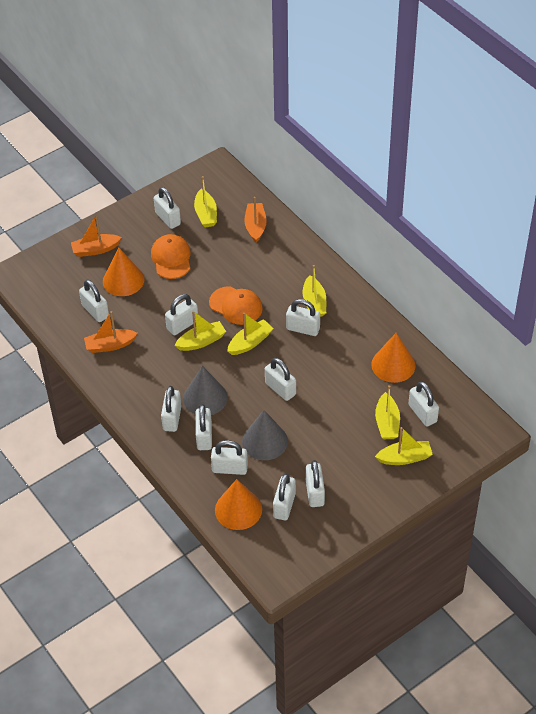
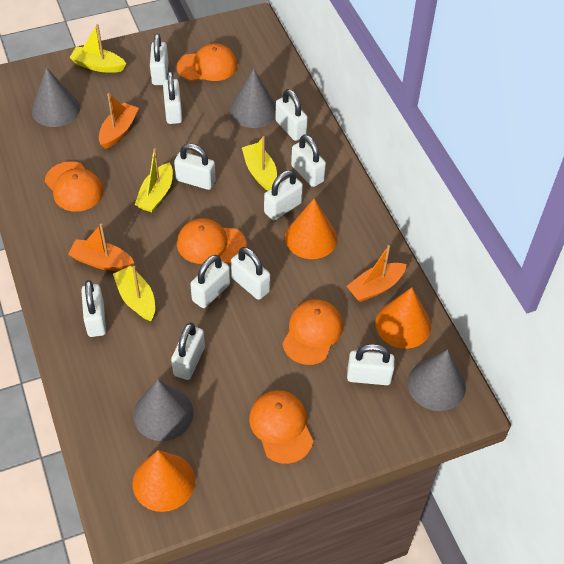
grey cone: 2 -> 4
orange cap: 2 -> 5
yellow boat: 6 -> 4

